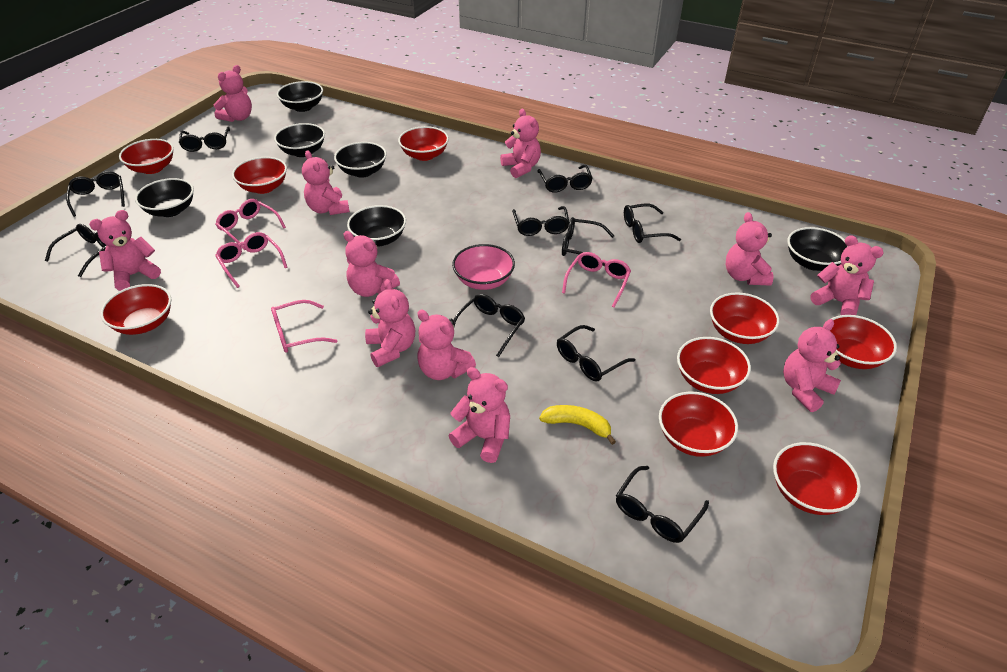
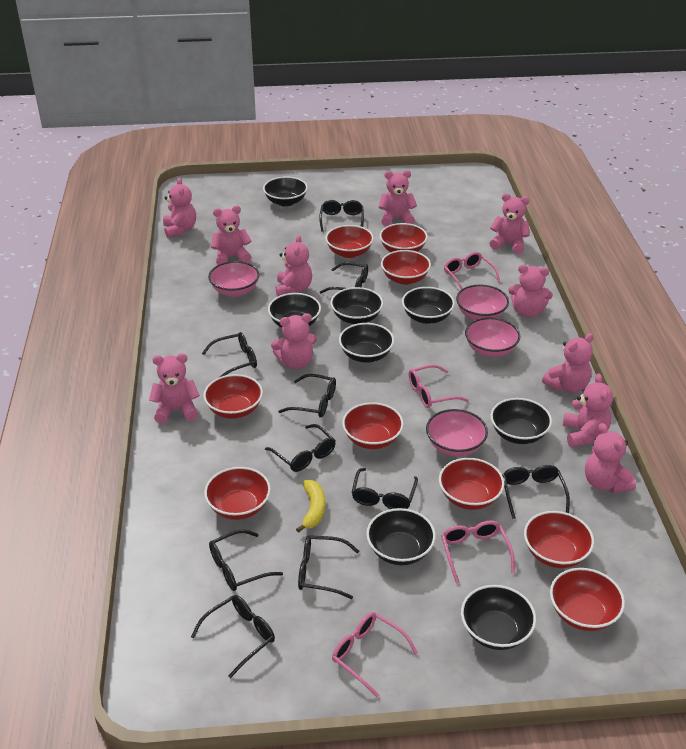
black bowl: 6 -> 8
pink bowl: 1 -> 4

